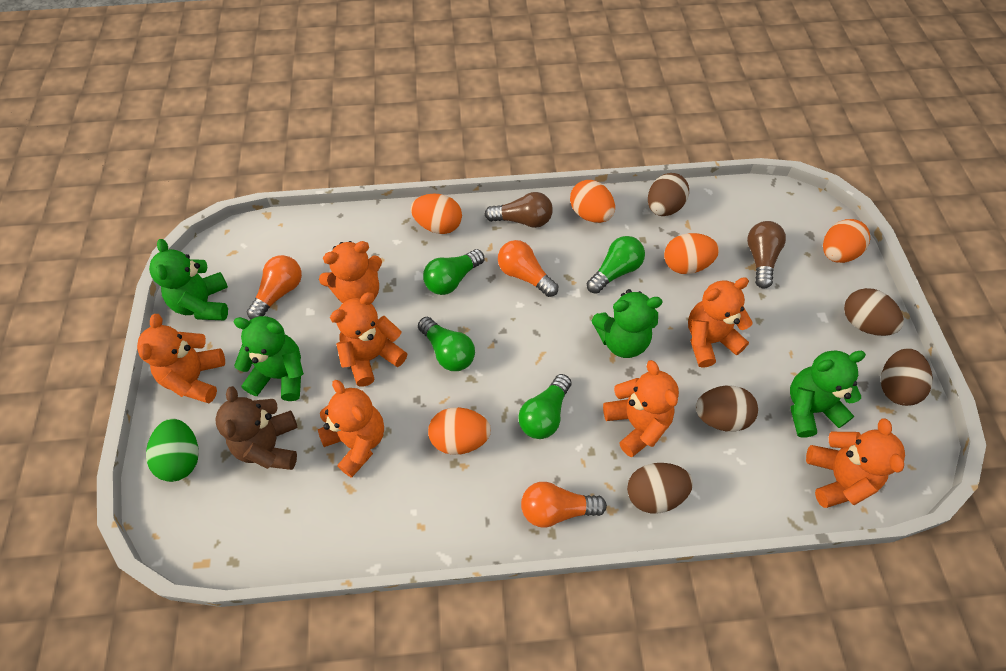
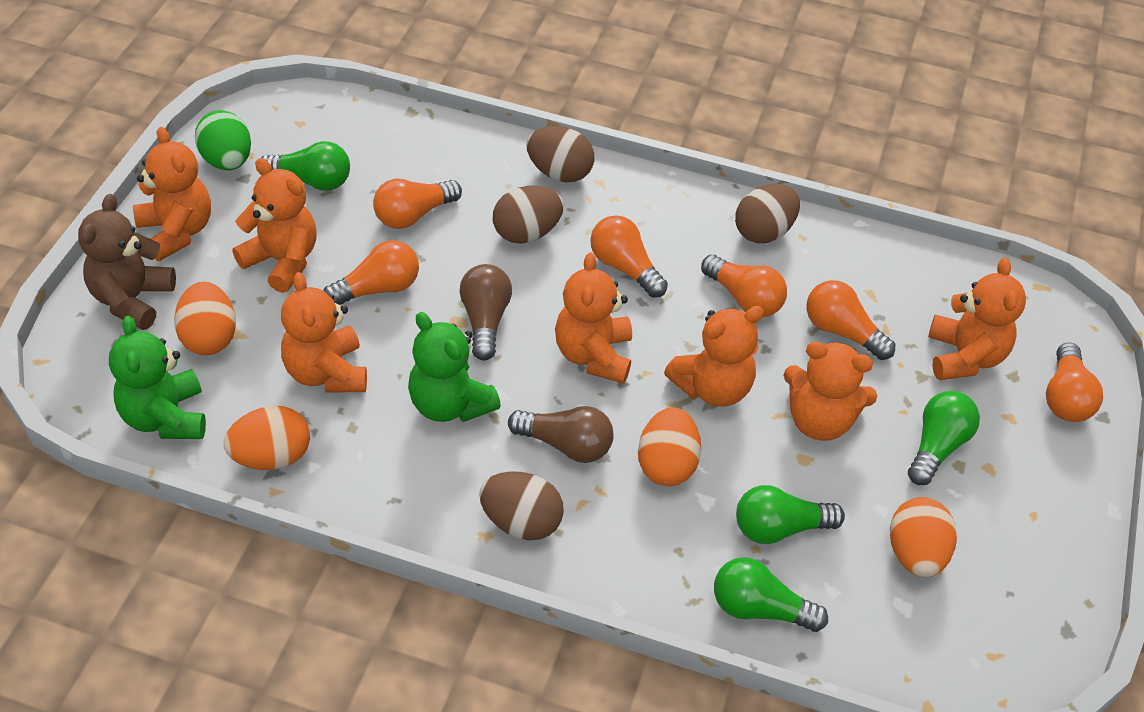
brown egg: 5 -> 4
green teddy bear: 4 -> 2
orange egg: 5 -> 4
orange light bulb: 3 -> 6

